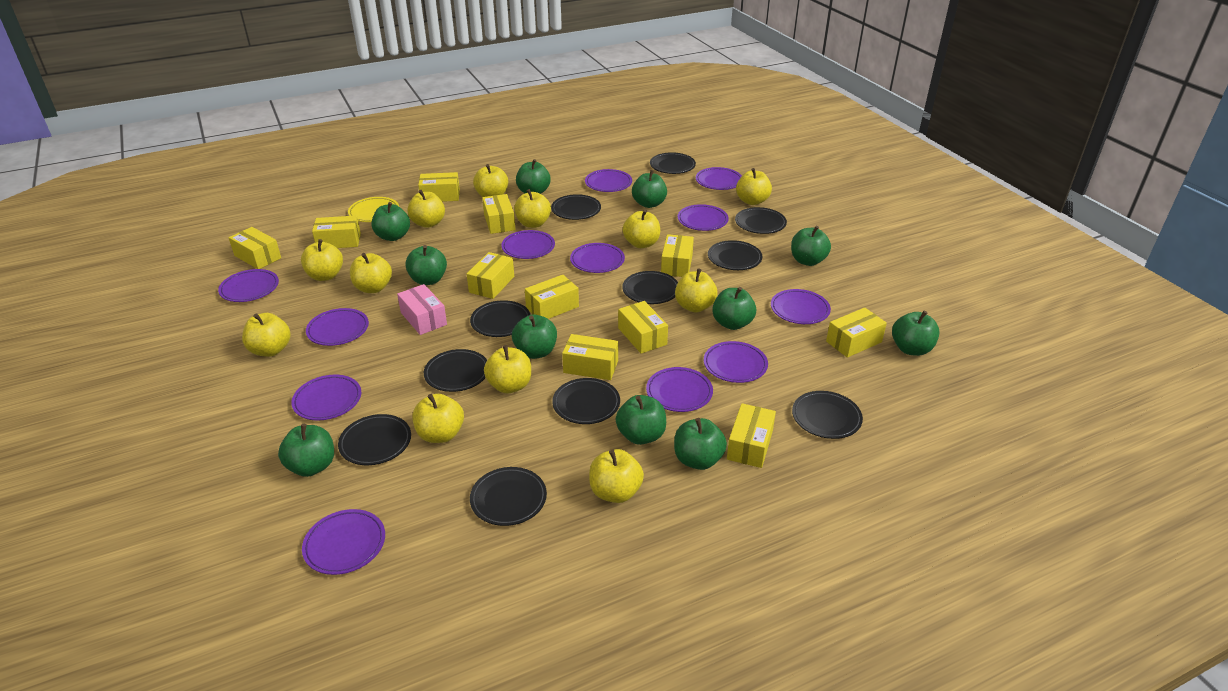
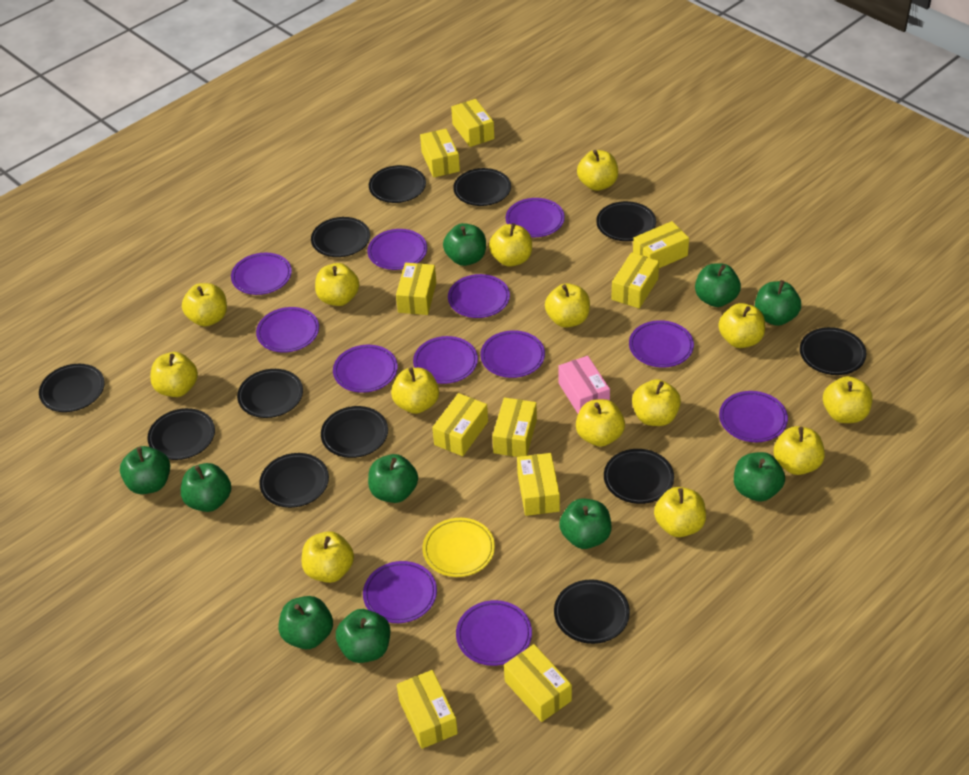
black plate: 11 -> 12
green apple: 11 -> 10
yellow apple: 12 -> 14
yellow box: 11 -> 10

